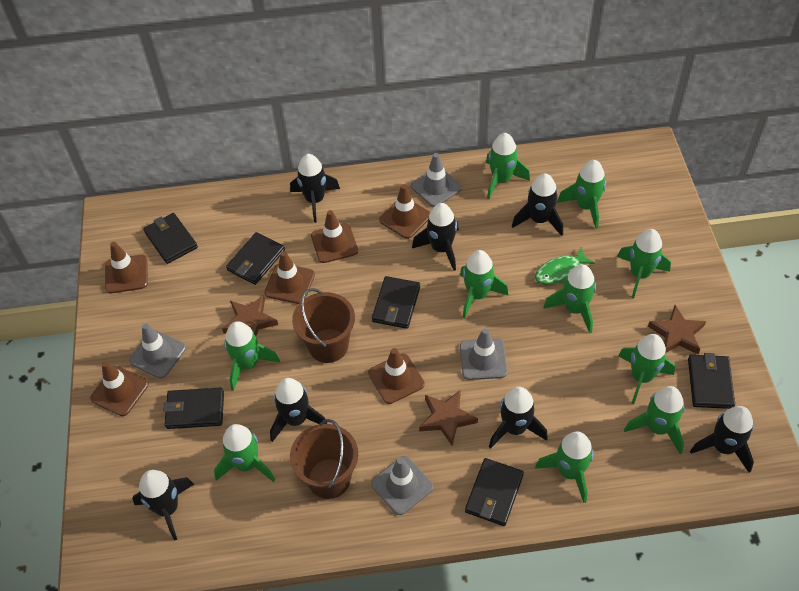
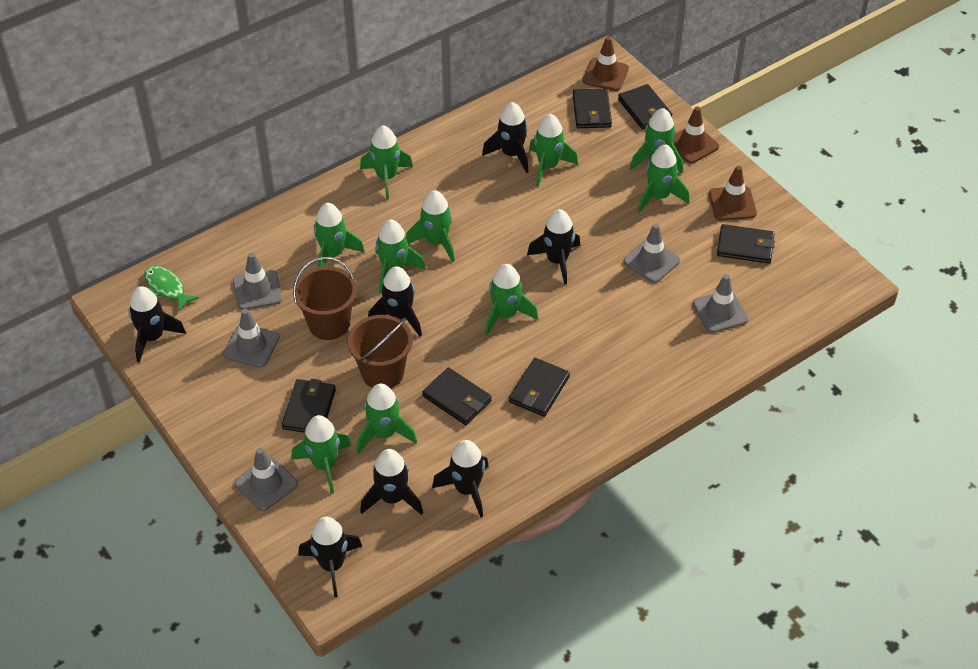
brown star: 3 -> 0
brown traffic cone: 6 -> 3
grey traffic cone: 4 -> 5

